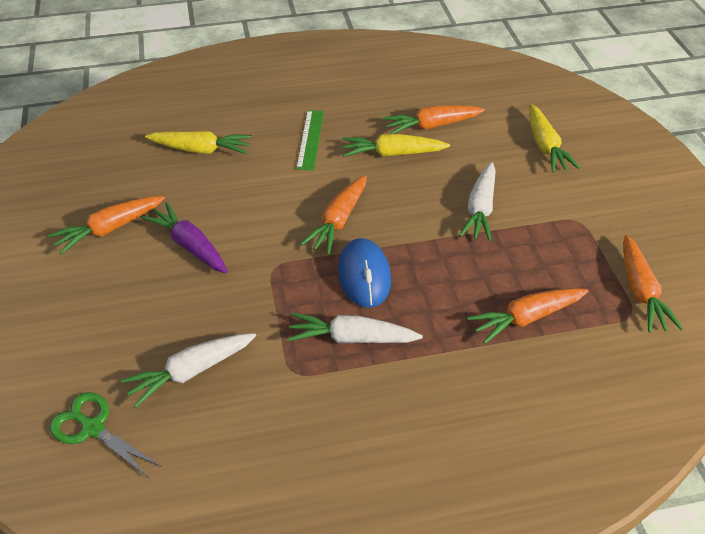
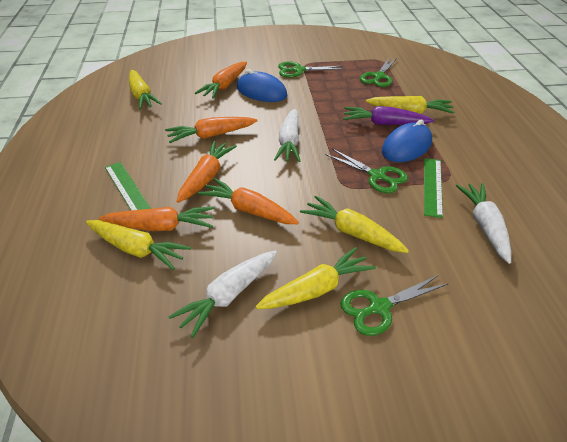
blue mouse: 1 -> 2
green ruler: 1 -> 2
green scissors: 1 -> 4
yellow carrot: 3 -> 5

